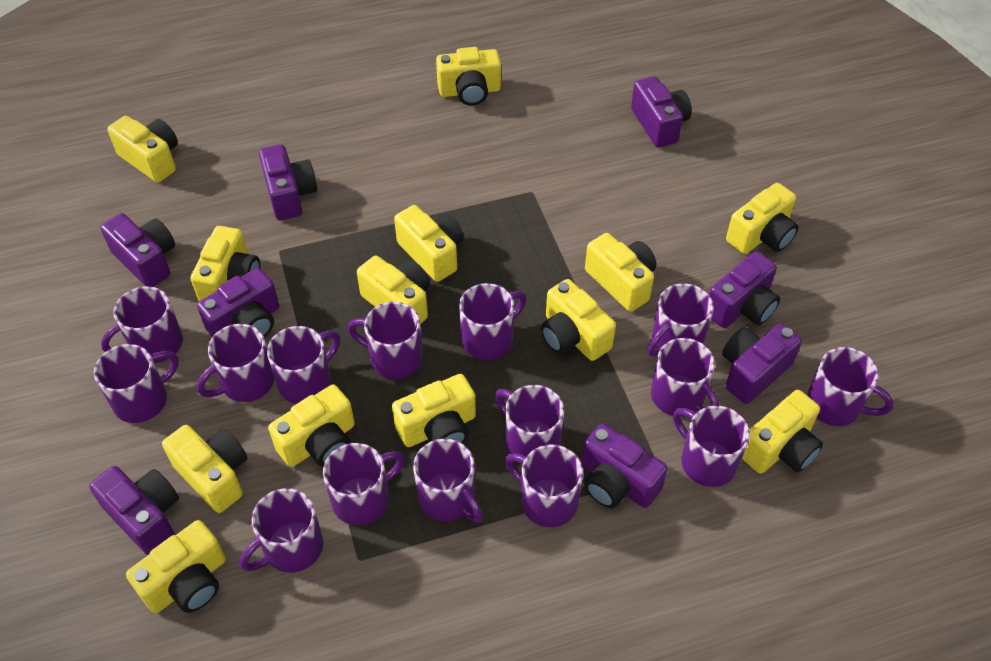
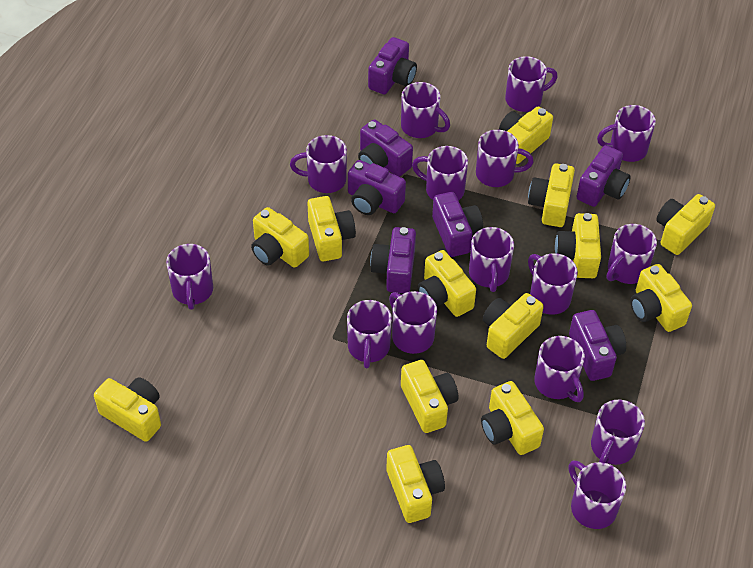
purple camera: 8 -> 7

